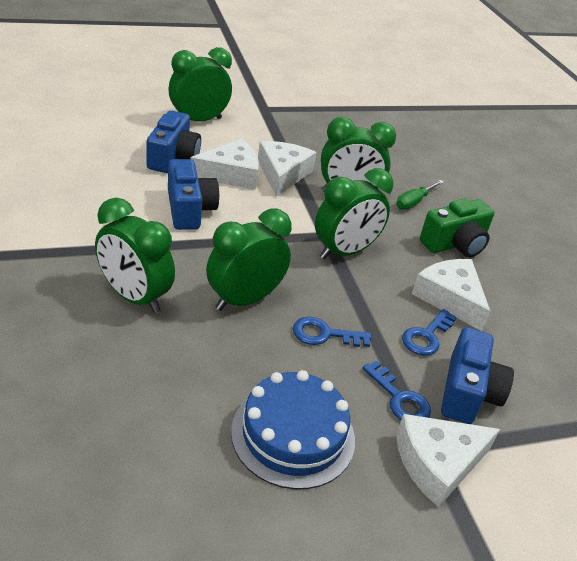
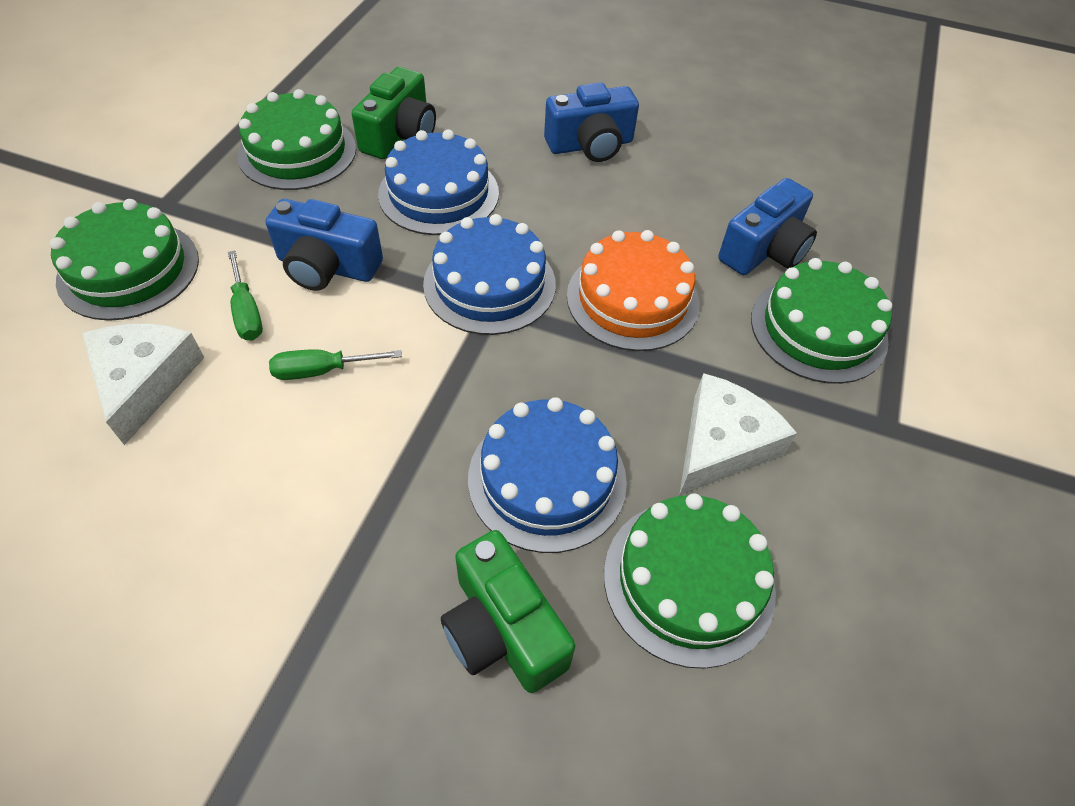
blue cake: 1 -> 3
blue key: 3 -> 0
green cake: 0 -> 4
green camera: 1 -> 2
green clock: 5 -> 0
green screwdriver: 1 -> 2
orange cake: 0 -> 1
white cheese: 4 -> 2

